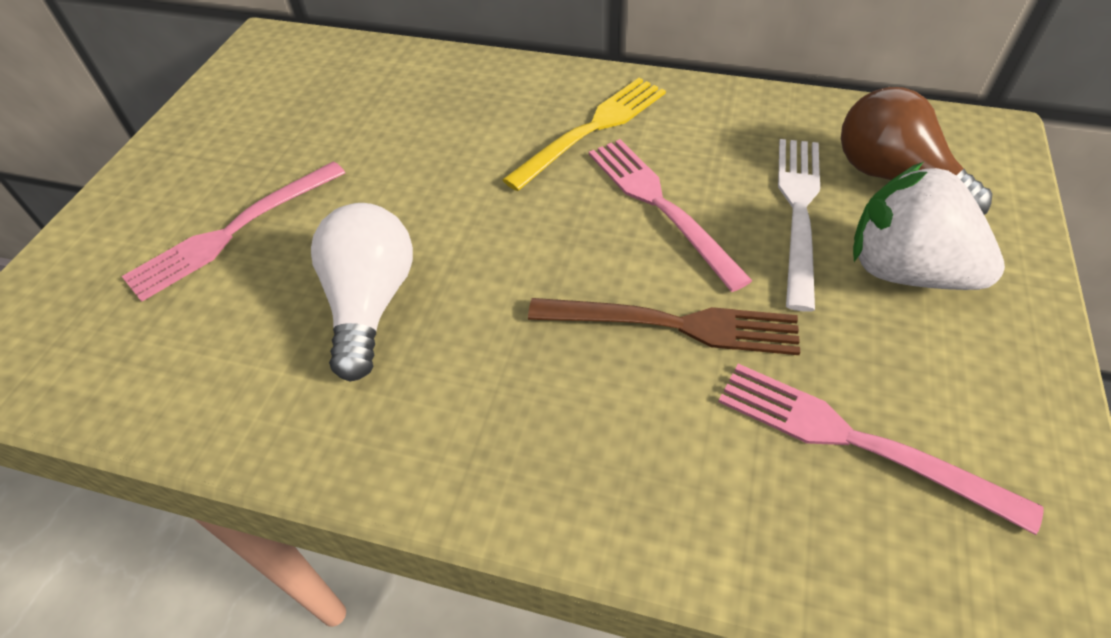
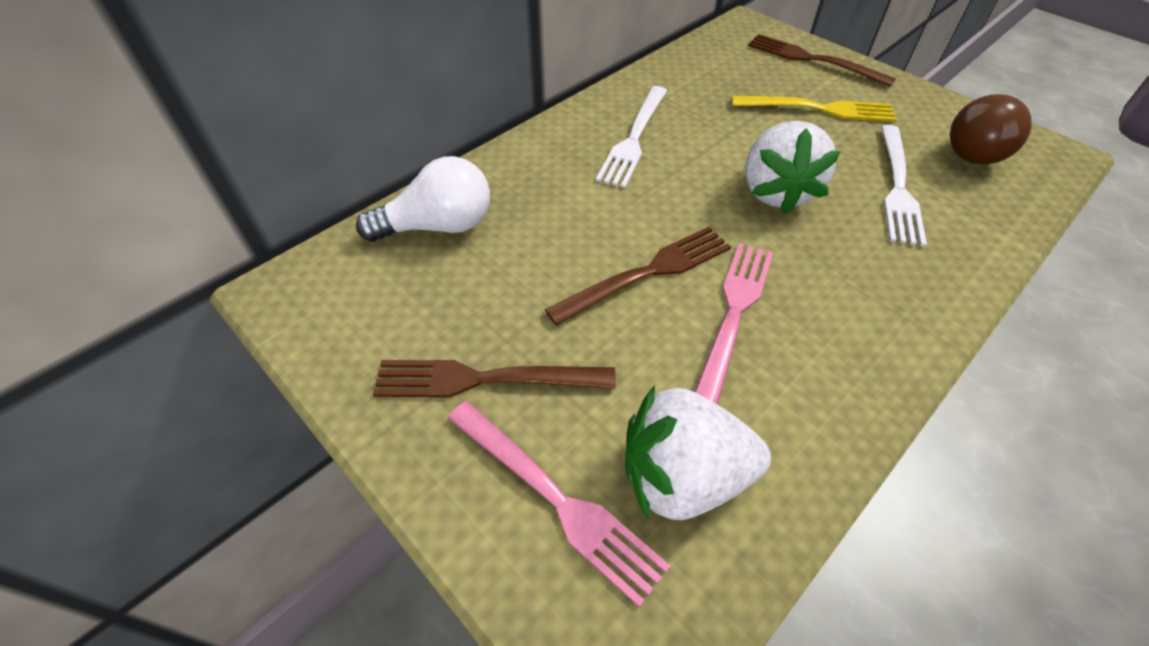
brown fork: 1 -> 3
pink fork: 3 -> 2
white fork: 1 -> 2
white strawberry: 1 -> 2

